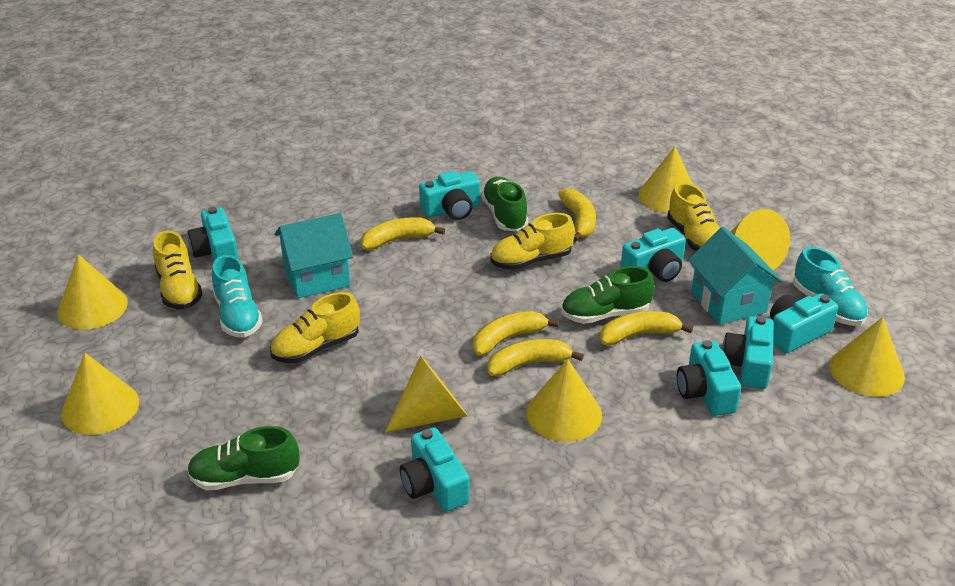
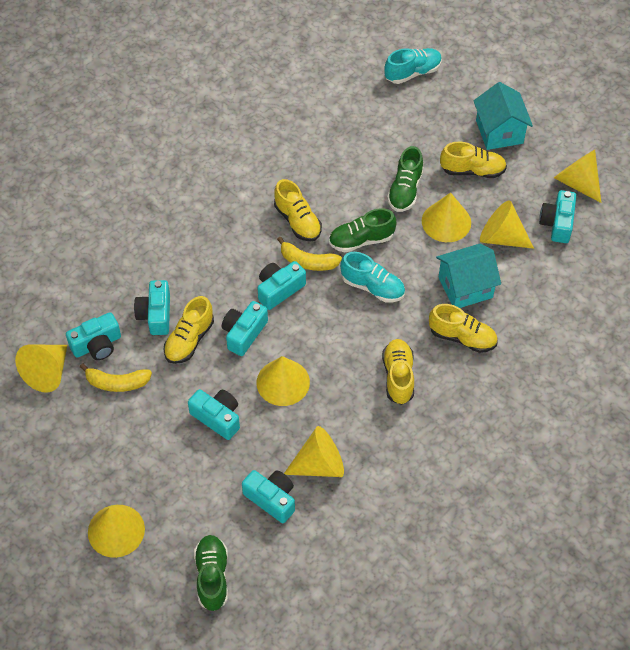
yellow banana: 5 -> 2
yellow shoe: 4 -> 5

